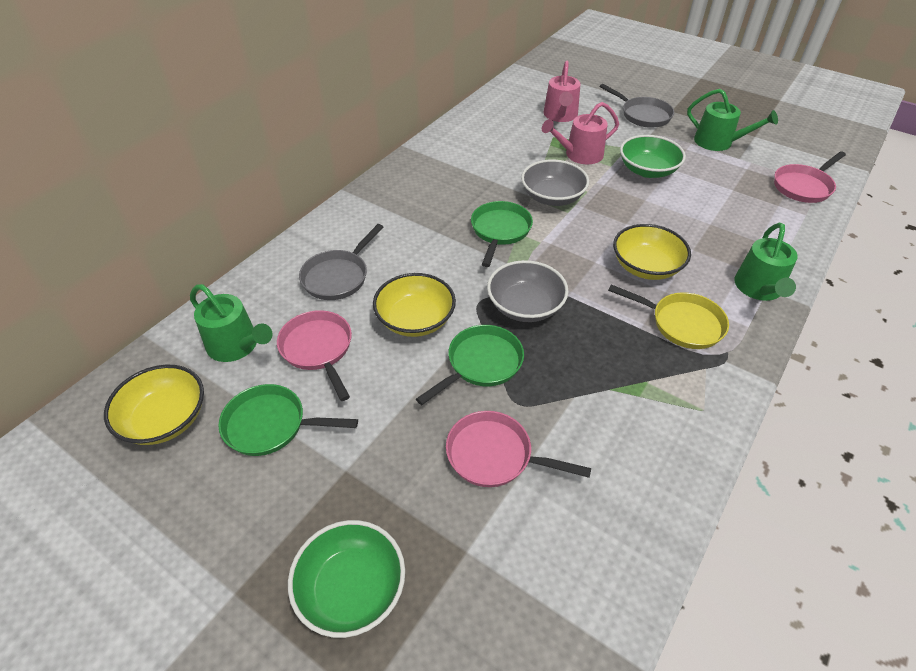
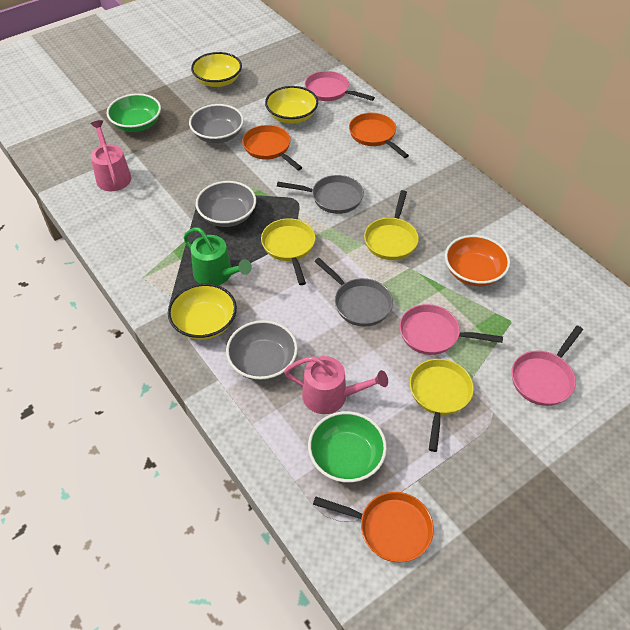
green pan: 3 -> 0
green watering can: 3 -> 1
grey bowl: 2 -> 3
orange bowl: 0 -> 1
orange pan: 0 -> 3
yellow pan: 1 -> 3

